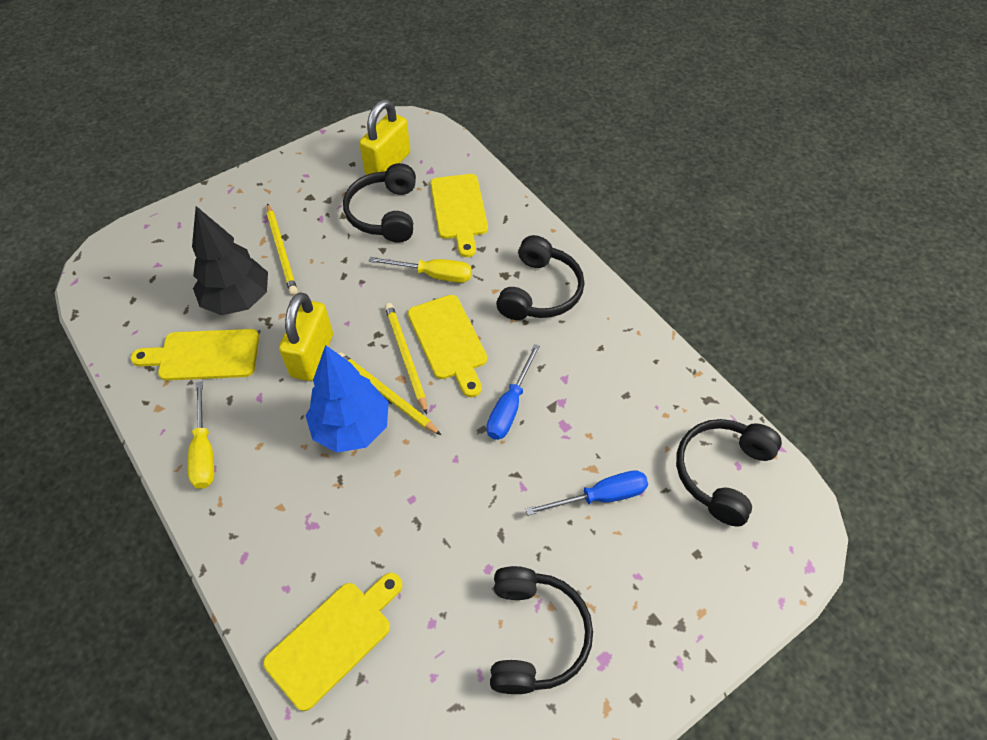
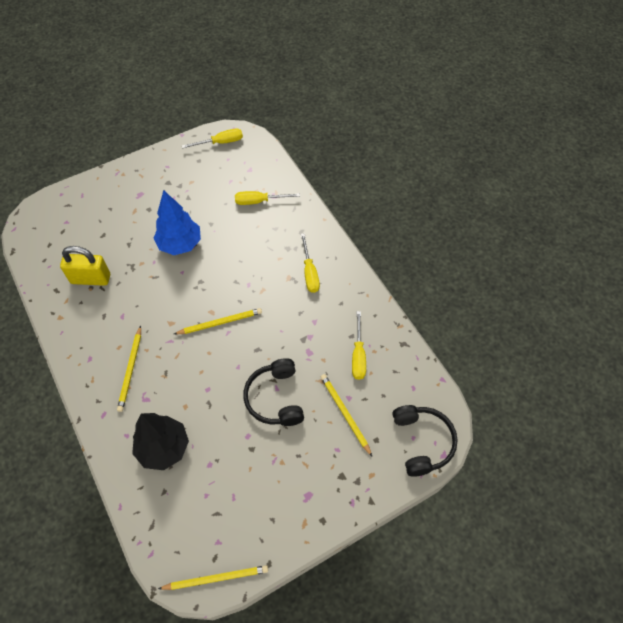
black headphones: 4 -> 2
blue screwdriver: 2 -> 0
yellow cutting board: 4 -> 0
yellow padlock: 2 -> 1
yellow pencil: 3 -> 4
yellow screwdriver: 2 -> 4

